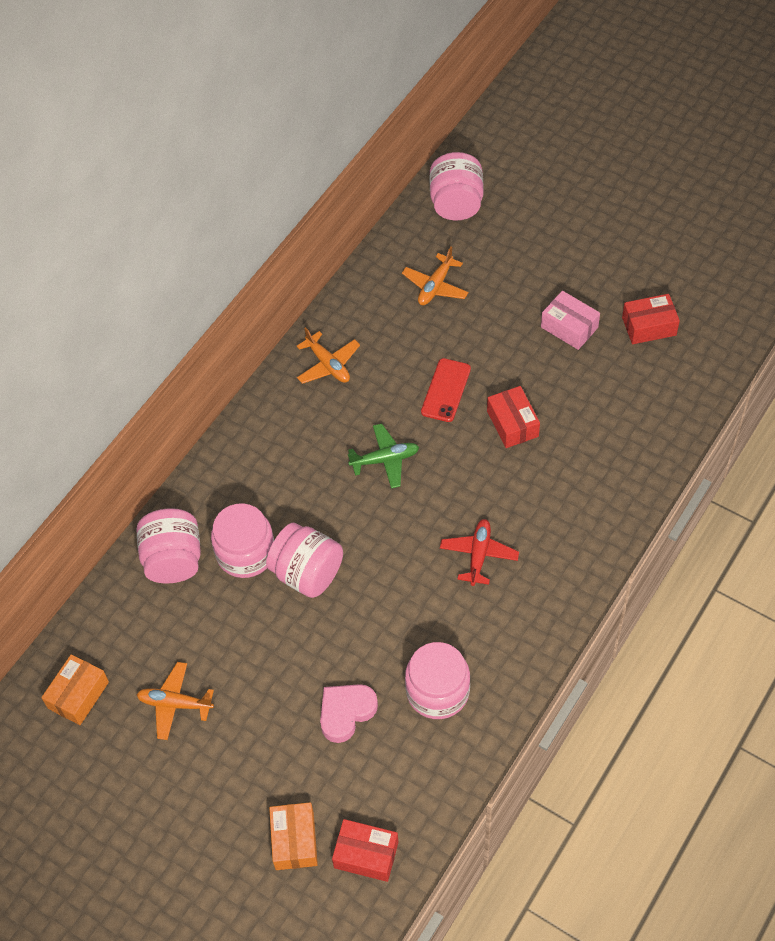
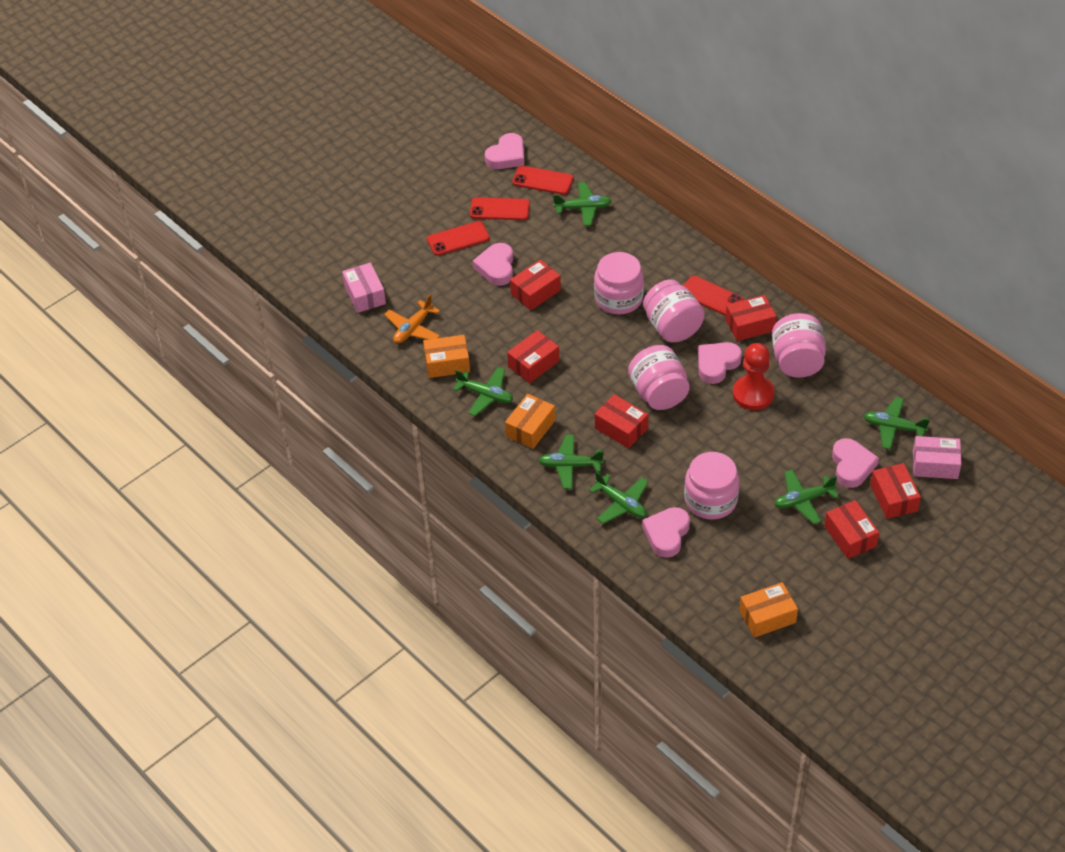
green plane: 1 -> 6
orange box: 2 -> 3
orange plane: 3 -> 1
pink box: 1 -> 2
pink heart: 1 -> 5
red box: 3 -> 6
red pawn: 0 -> 1
red phone: 1 -> 4
red plane: 1 -> 0

